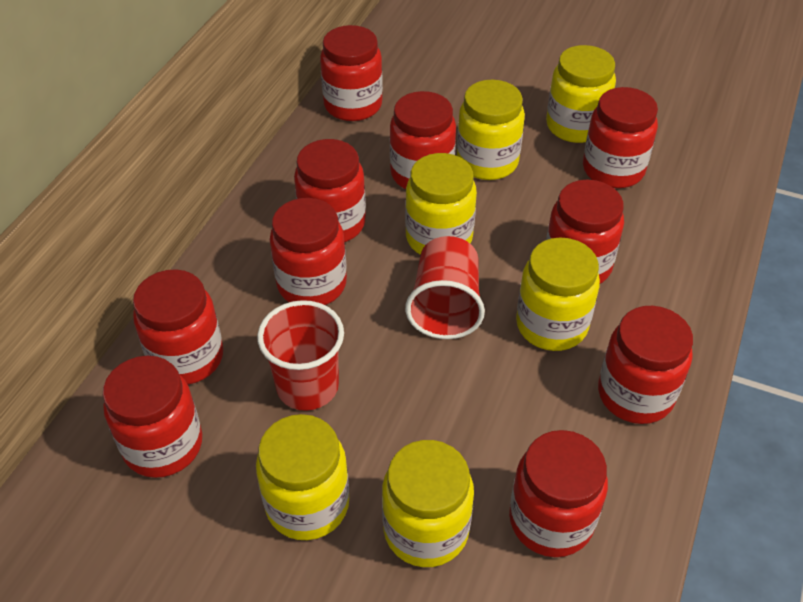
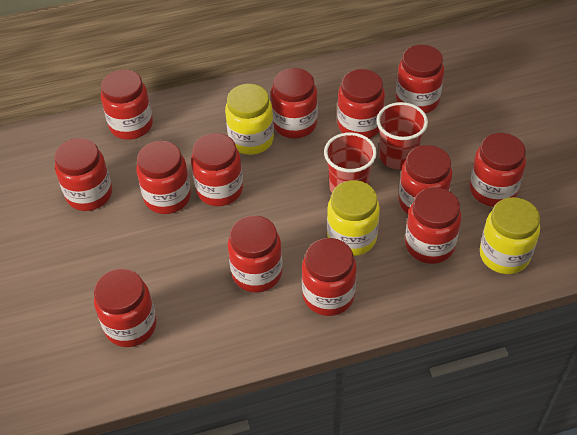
red jar: 10 -> 13
yellow jar: 6 -> 3

